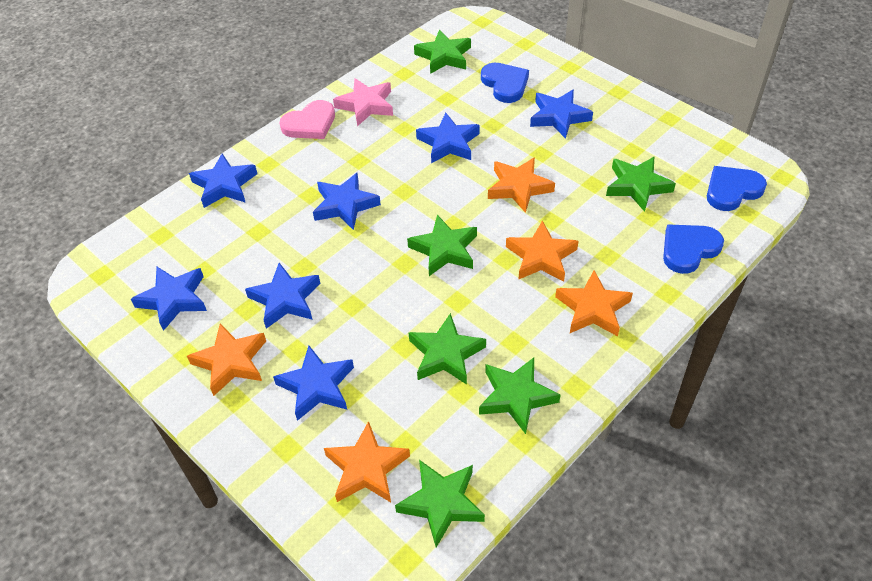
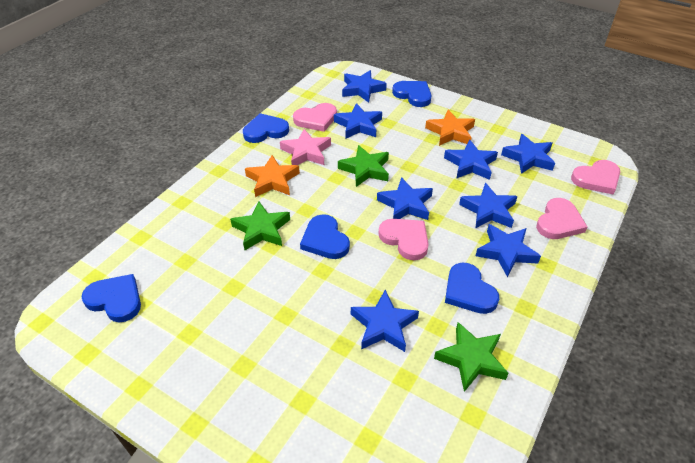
blue heart: 3 -> 5
blue star: 7 -> 8
green star: 6 -> 3
orange star: 5 -> 2
pink heart: 1 -> 4

